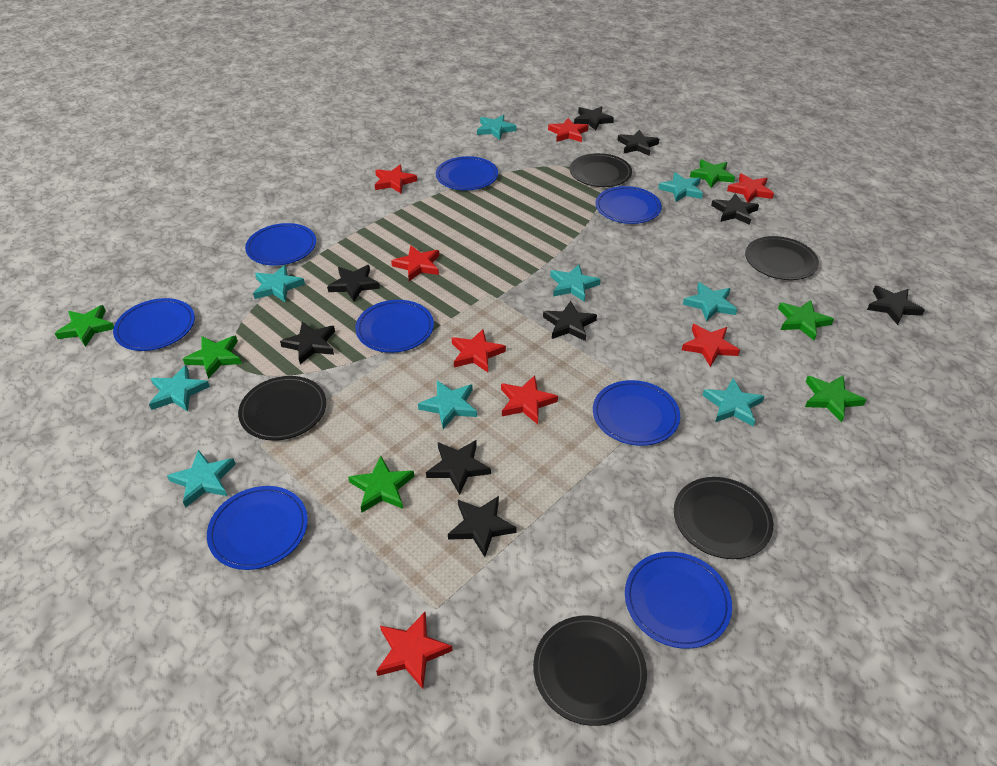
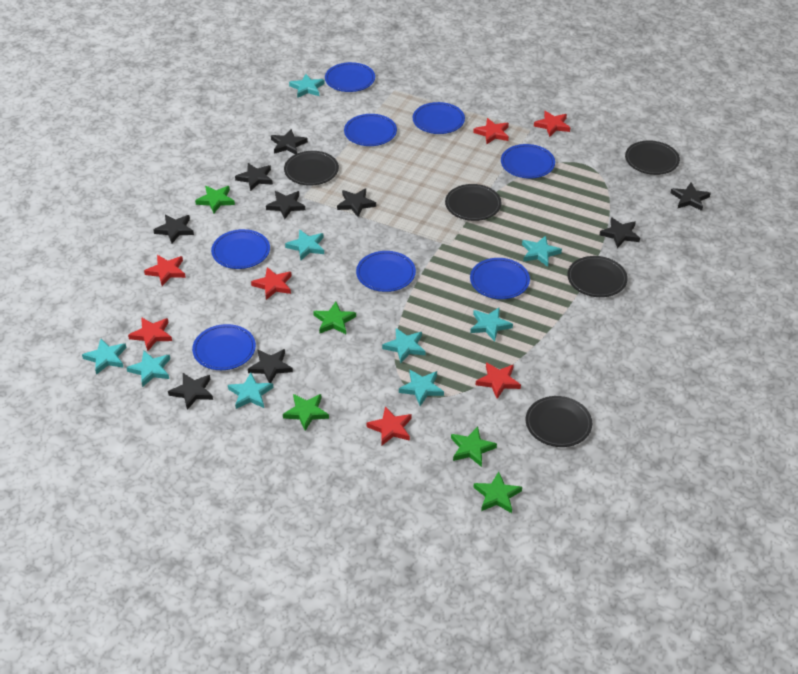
green star: 6 -> 5
red star: 8 -> 7

